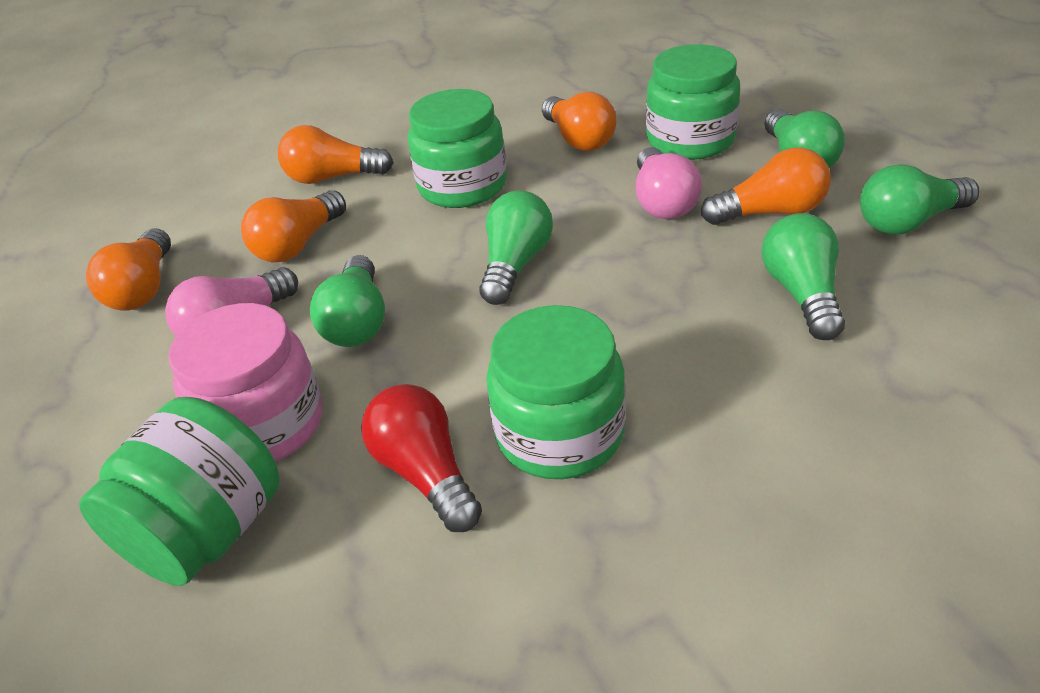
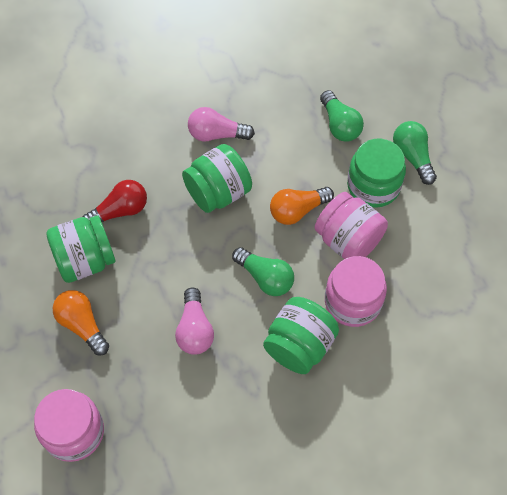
green light bulb: 5 -> 3
orange light bulb: 5 -> 2
pink jar: 1 -> 3

